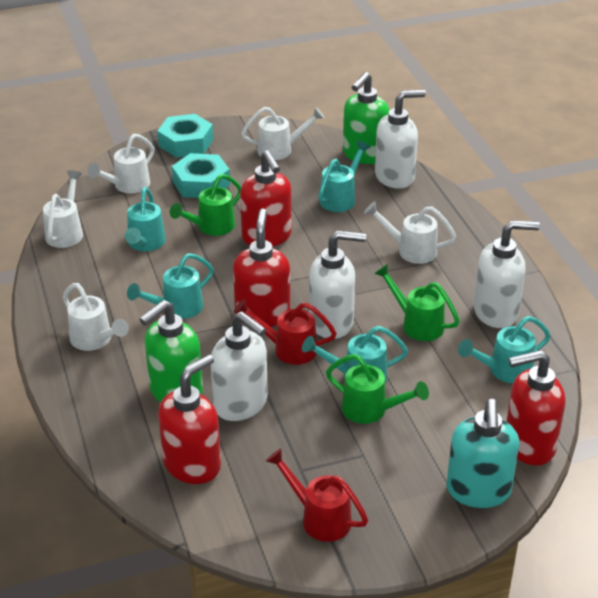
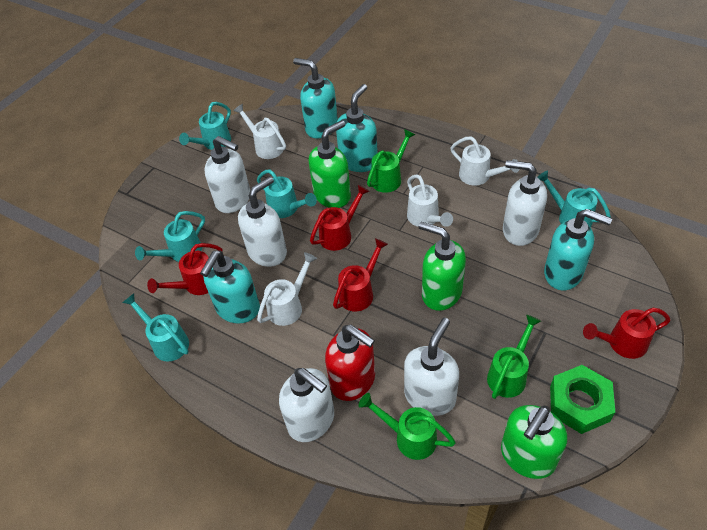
green nut: 0 -> 1
green soap dispenser: 2 -> 3
red soap dispenser: 4 -> 1
red watering can: 2 -> 4
turquoise nut: 2 -> 0
turquoise soap dispenser: 1 -> 4
white soap dispenser: 4 -> 5
white watering can: 5 -> 4

